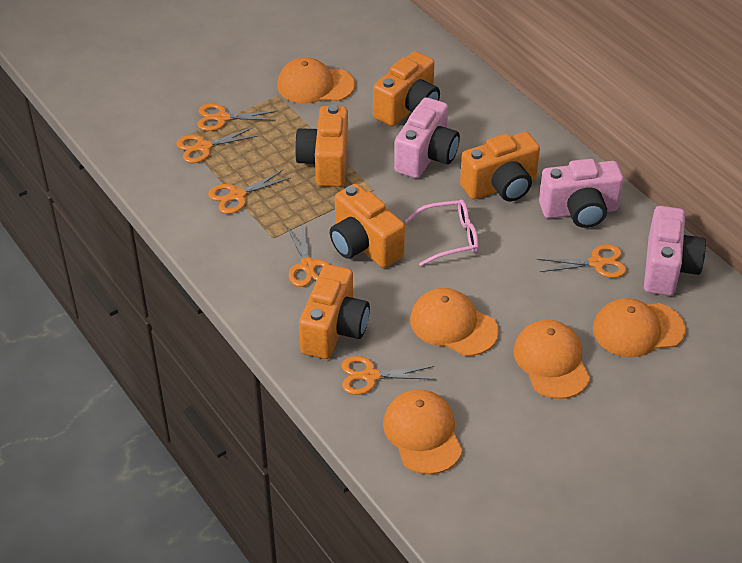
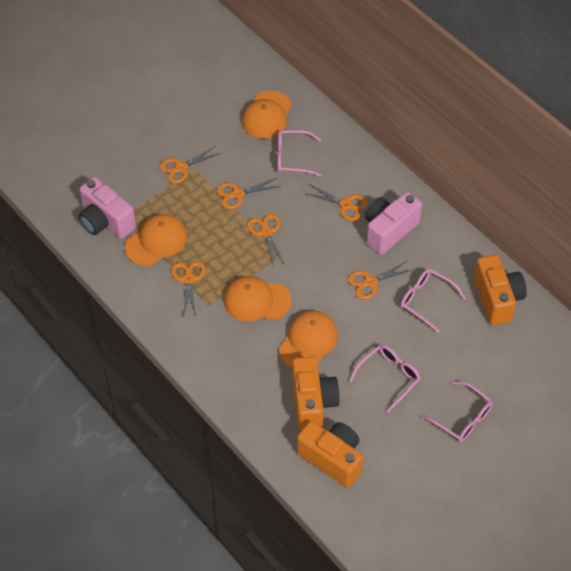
orange camera: 5 -> 3
orange cap: 5 -> 4
pink camera: 3 -> 2
pink glasses: 1 -> 4

